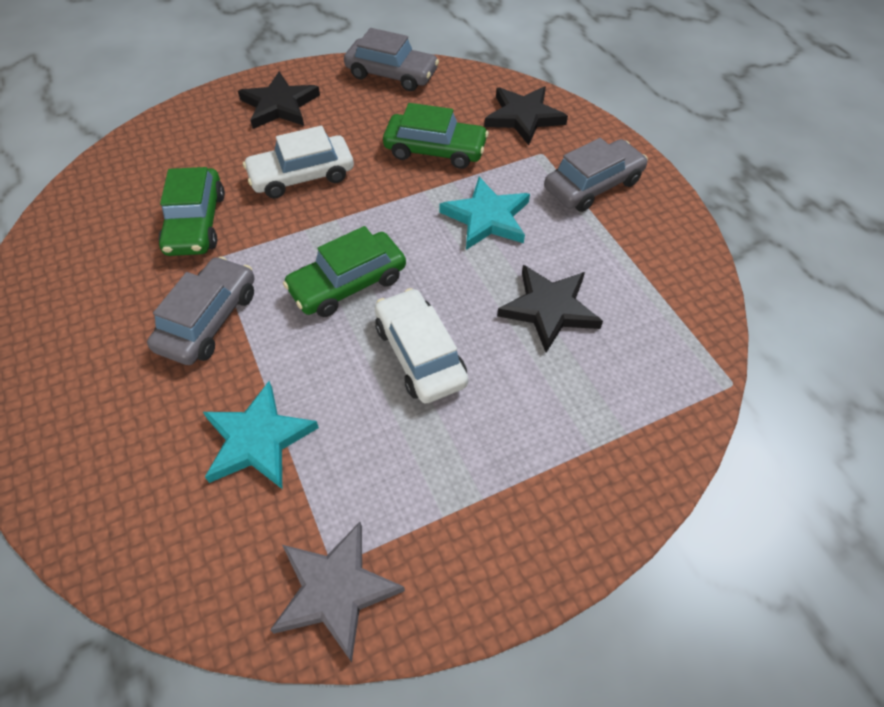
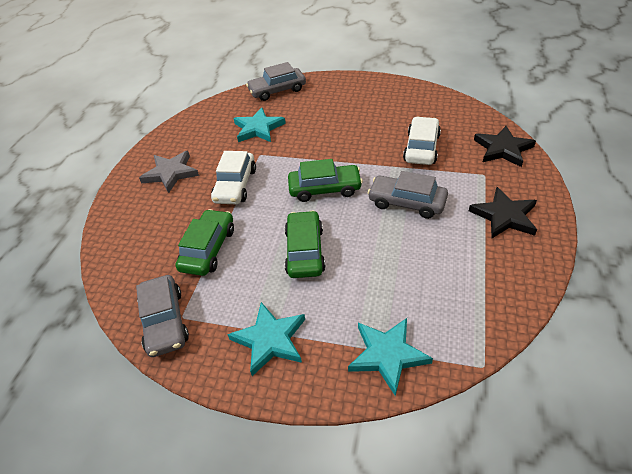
black star: 3 -> 2
turquoise star: 2 -> 3

